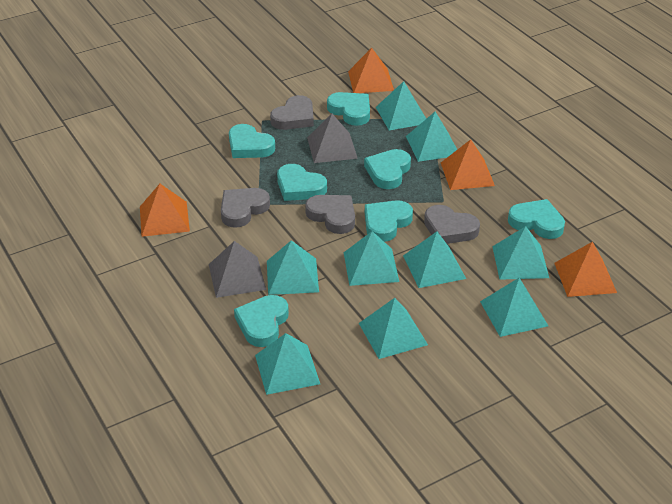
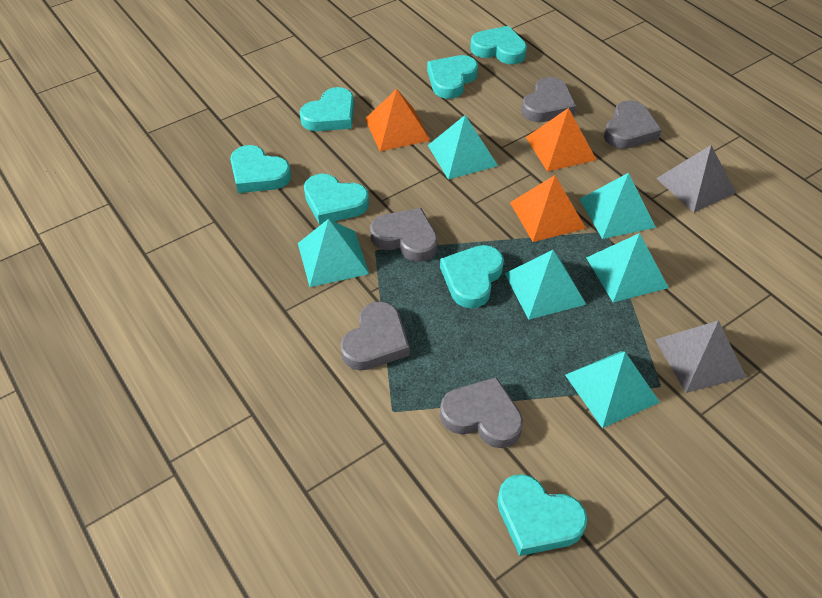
grey heart: 4 -> 5
orange pyramid: 4 -> 3
turquoise pyramid: 9 -> 6

